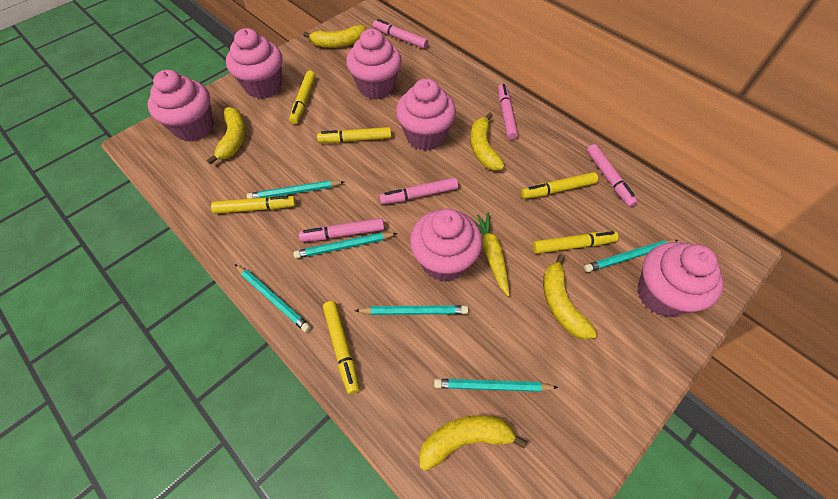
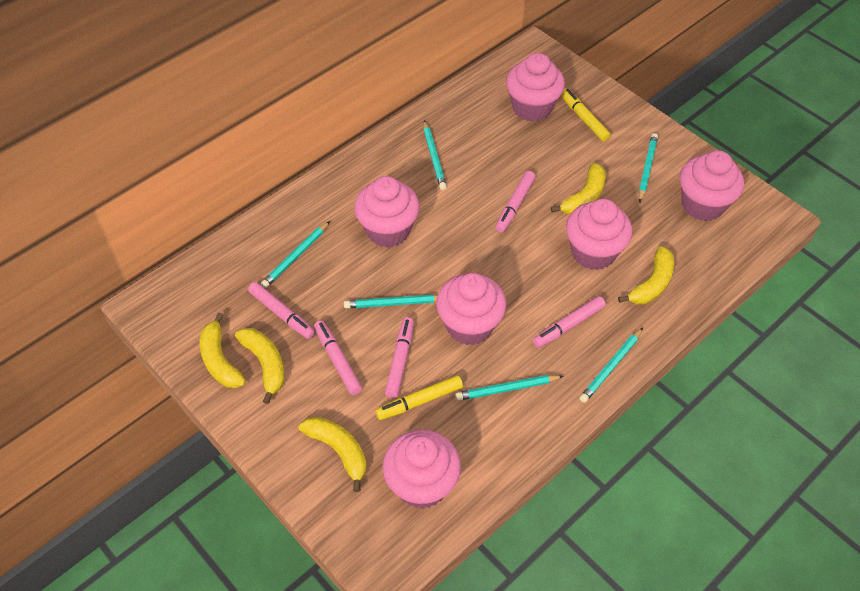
yellow carrot: 1 -> 0
yellow marker: 6 -> 2

